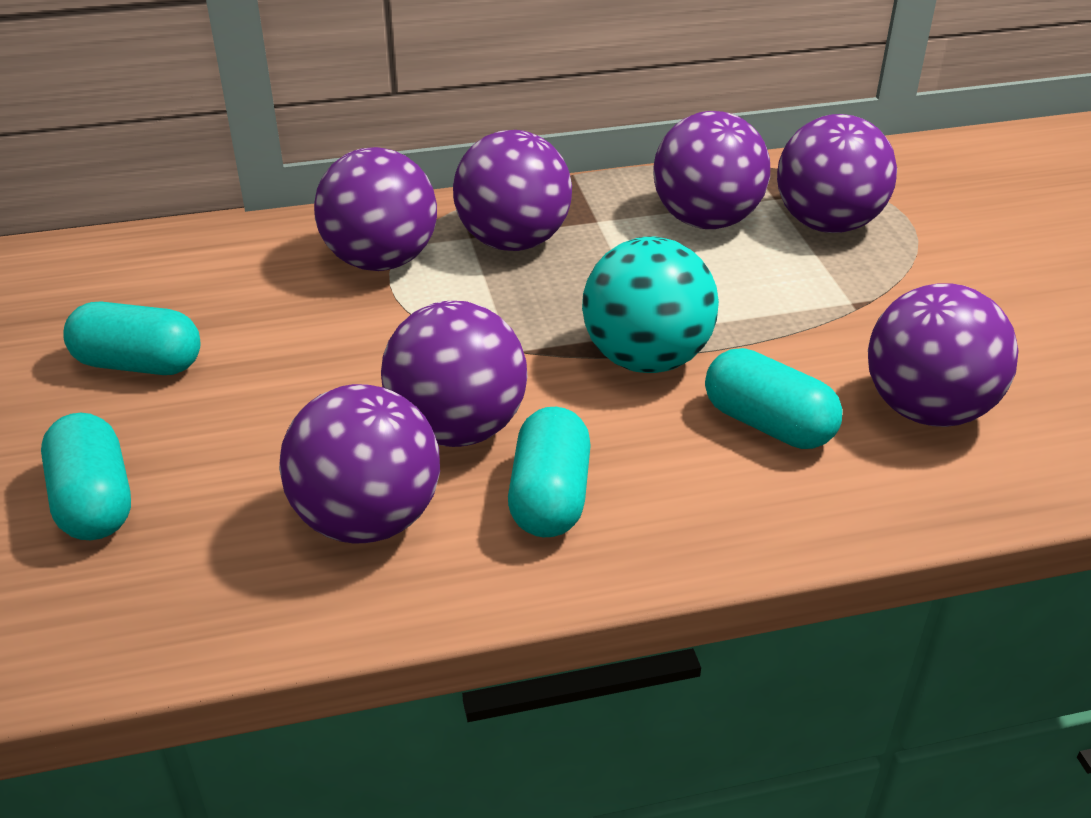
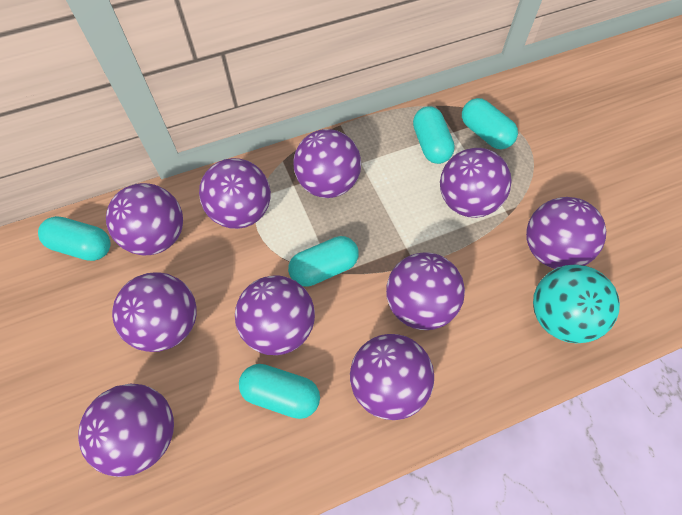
purple ball: 7 -> 10
turquoise capsule: 4 -> 5

